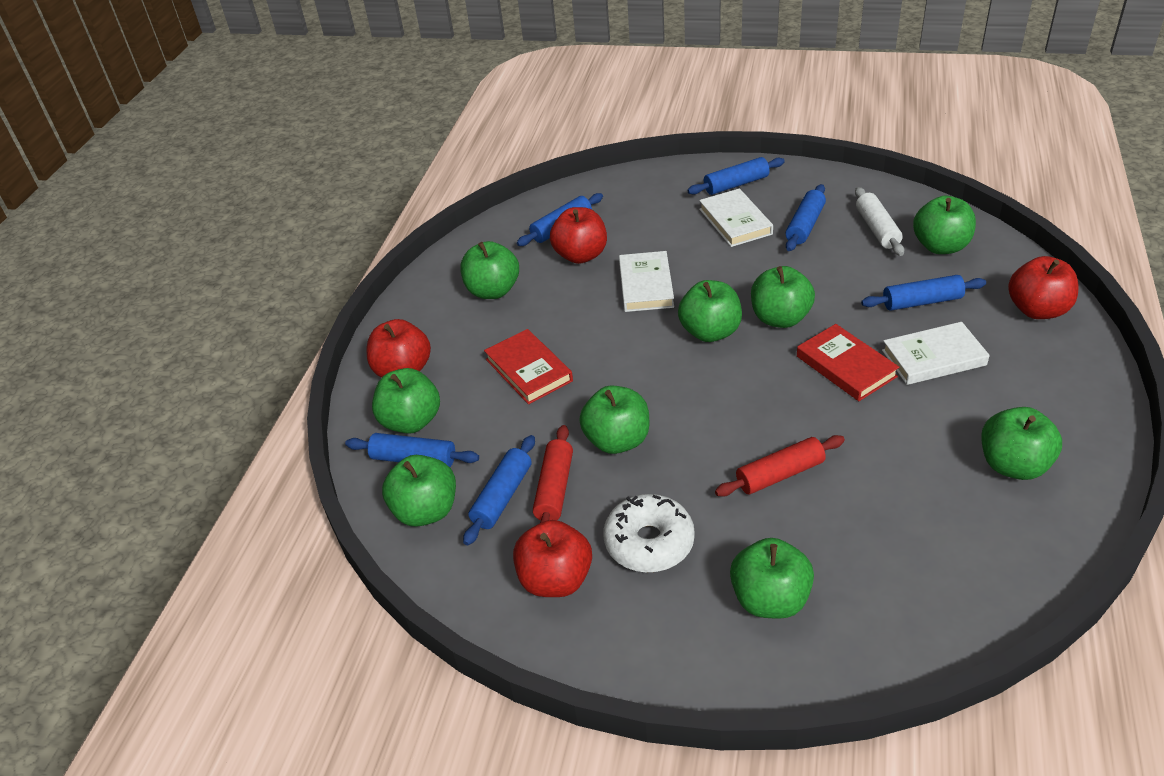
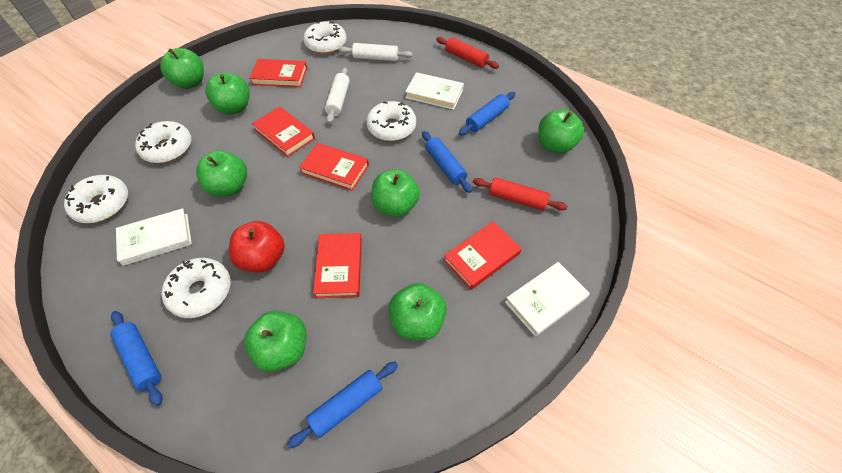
blue rolling pin: 6 -> 4
green apple: 9 -> 7
red apple: 4 -> 1
red book: 2 -> 5
white donut: 1 -> 5
white rolling pin: 1 -> 2

